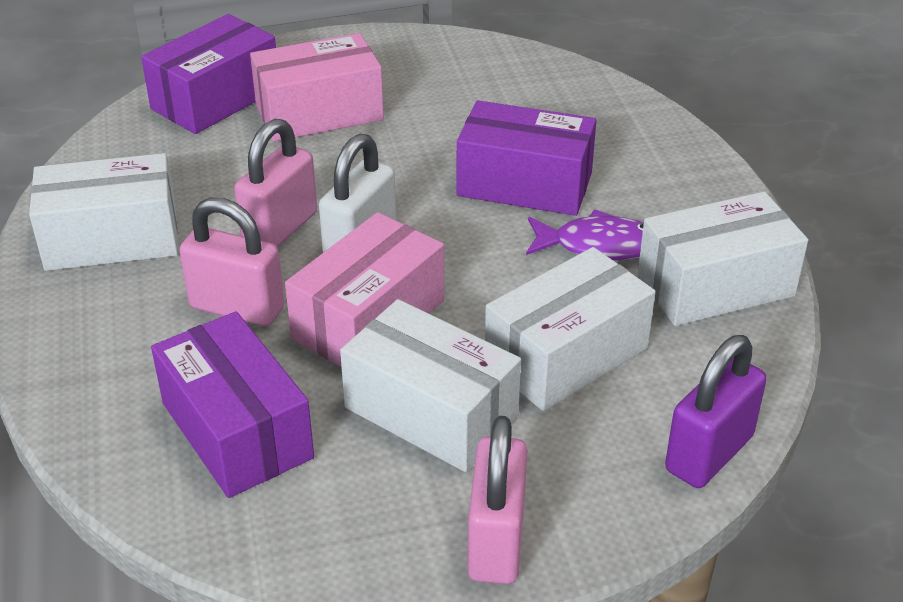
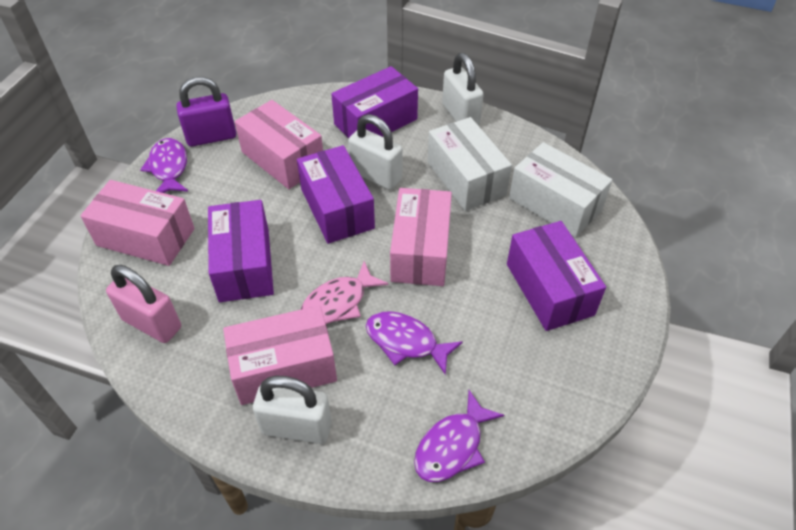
pink box: 2 -> 4
pink fish: 0 -> 1
pink padlock: 3 -> 1
purple box: 3 -> 4
purple fish: 1 -> 3
white box: 4 -> 2
white padlock: 1 -> 3

